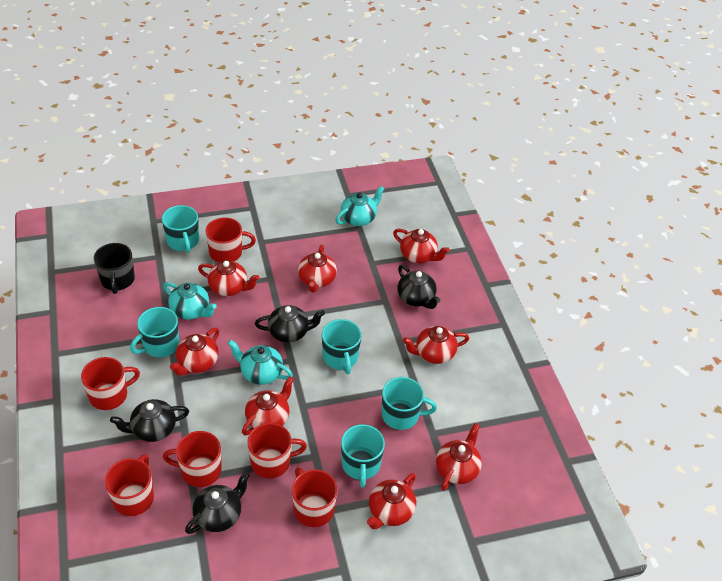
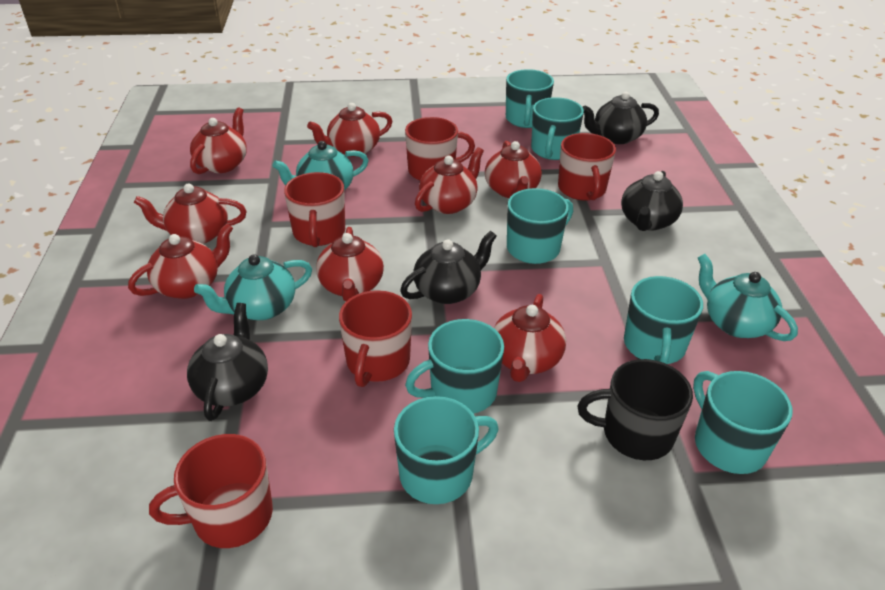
red mug: 6 -> 5
turquoise mug: 5 -> 7

